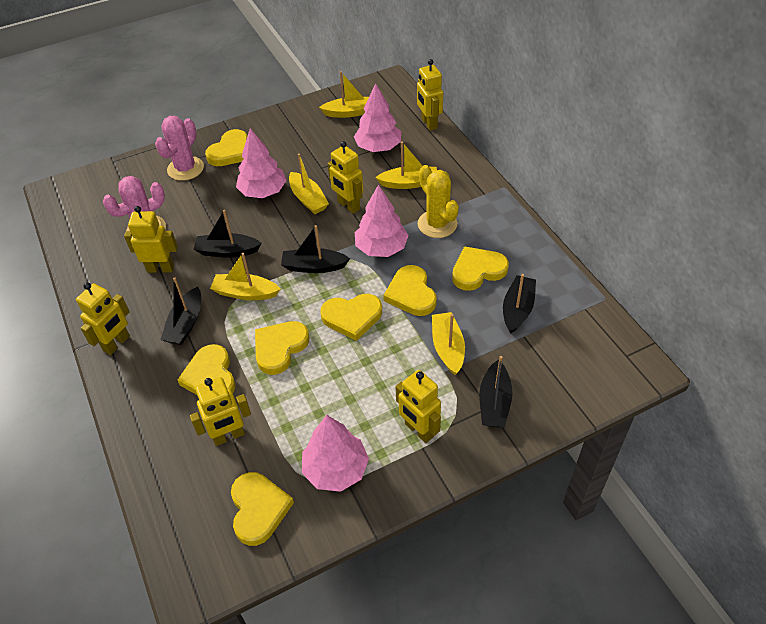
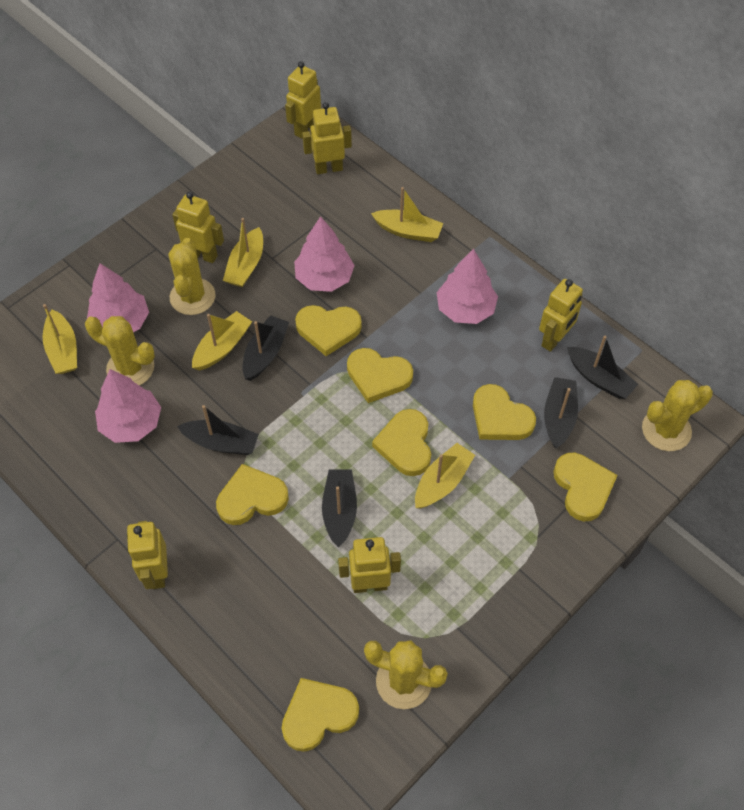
pink cactus: 2 -> 0
yellow cactus: 1 -> 4

